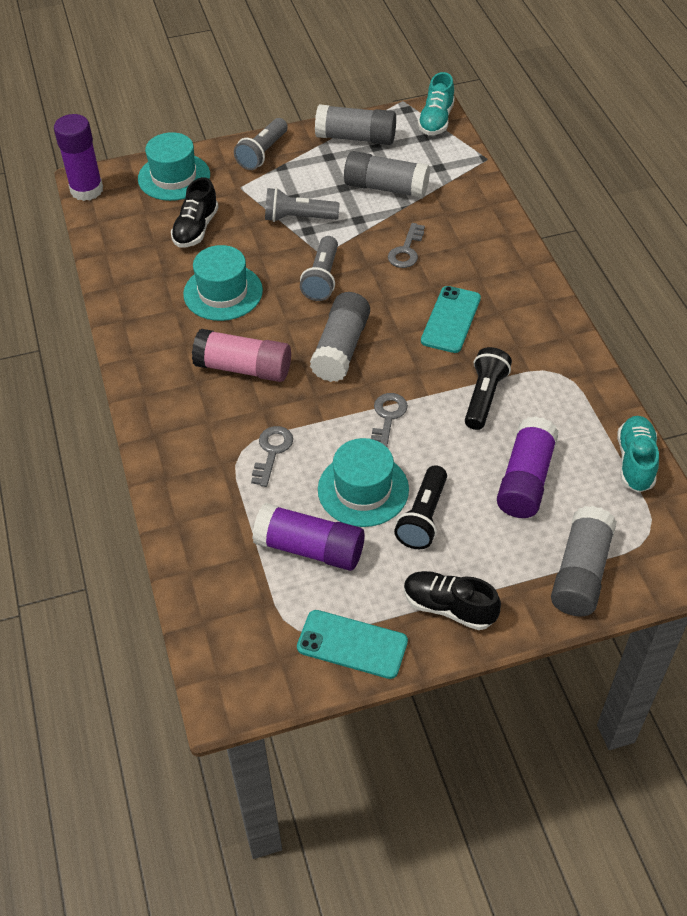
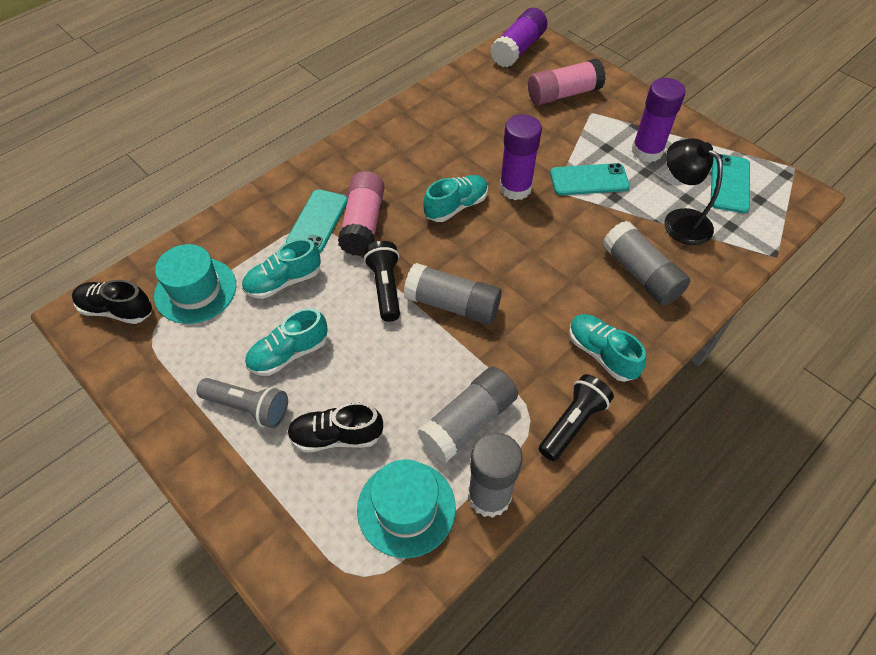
black lamp: 0 -> 1
grey flashlight: 3 -> 1
grey key: 3 -> 0
pink glue stick: 1 -> 2
turquoise hat: 3 -> 2
turquoise phone: 2 -> 3
turquoise shoe: 2 -> 4

